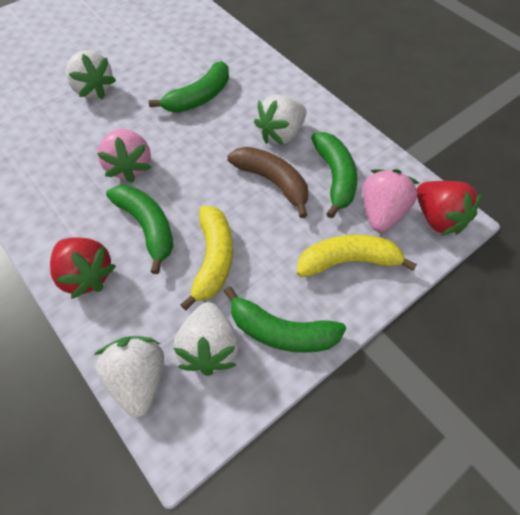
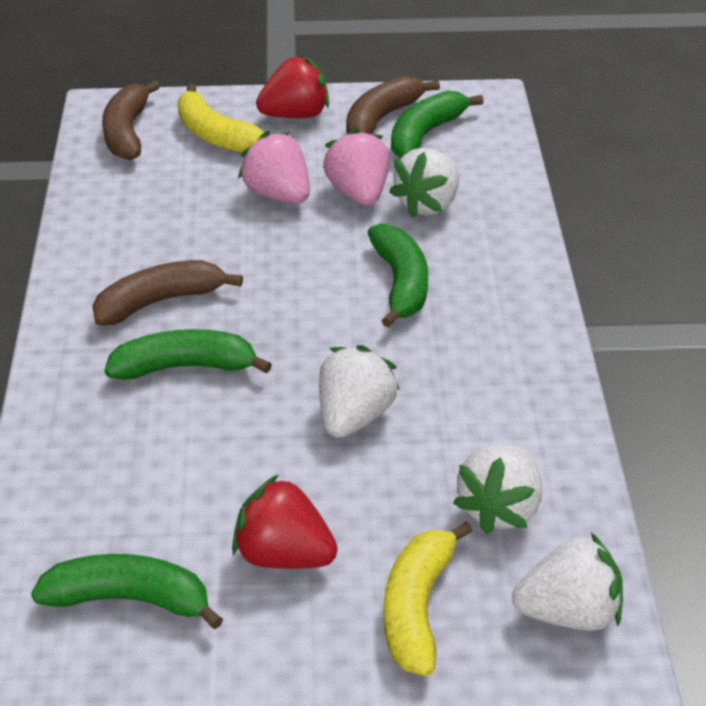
brown banana: 1 -> 3

